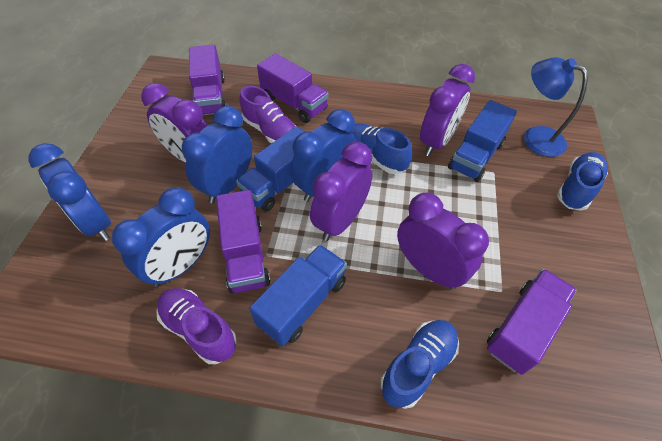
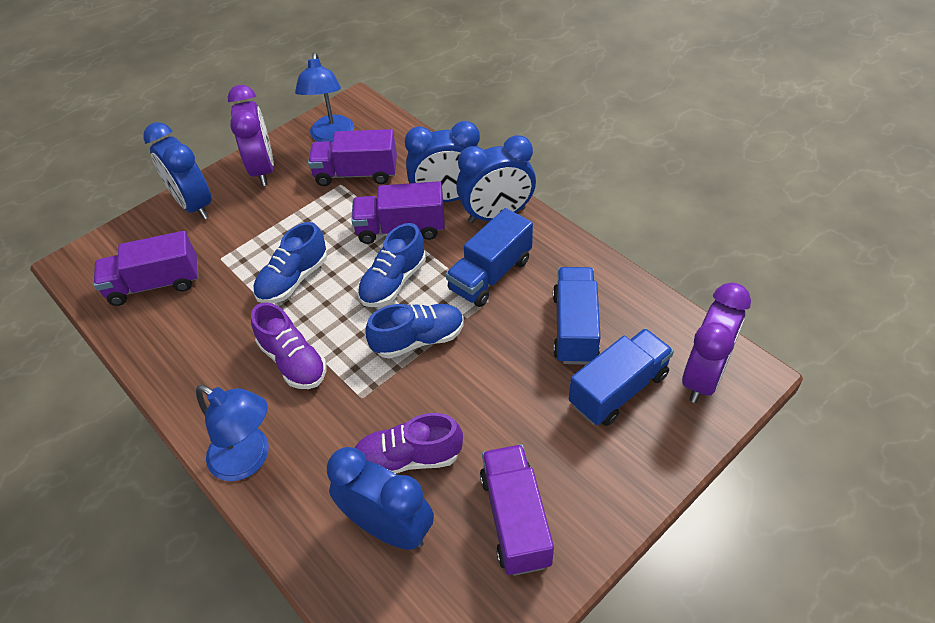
blue lamp: 1 -> 2
purple clock: 4 -> 2

